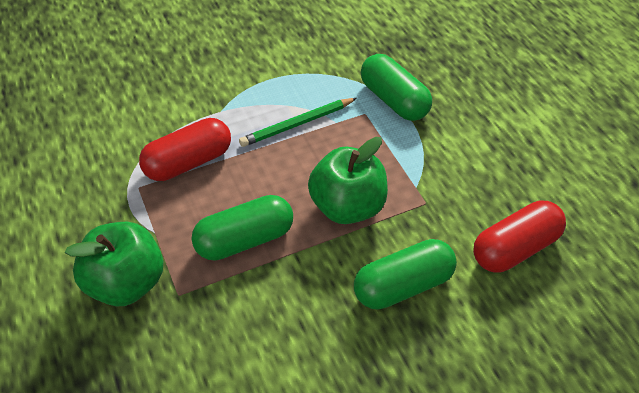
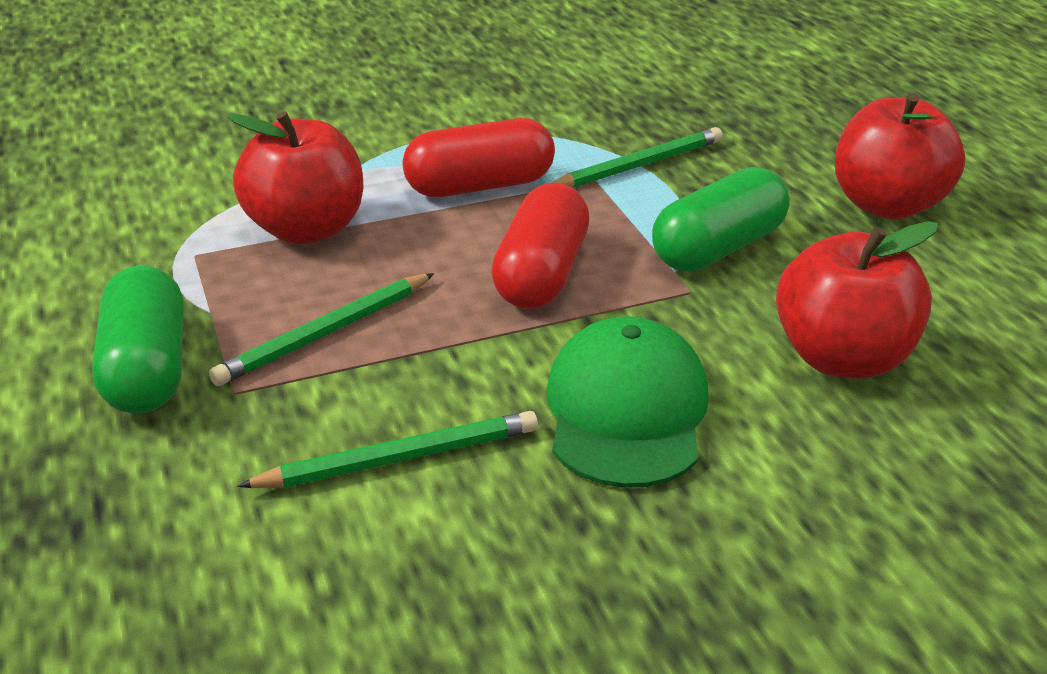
green apple: 2 -> 0
green cap: 0 -> 1
green capsule: 3 -> 2
green pencil: 1 -> 3
red apple: 0 -> 3

